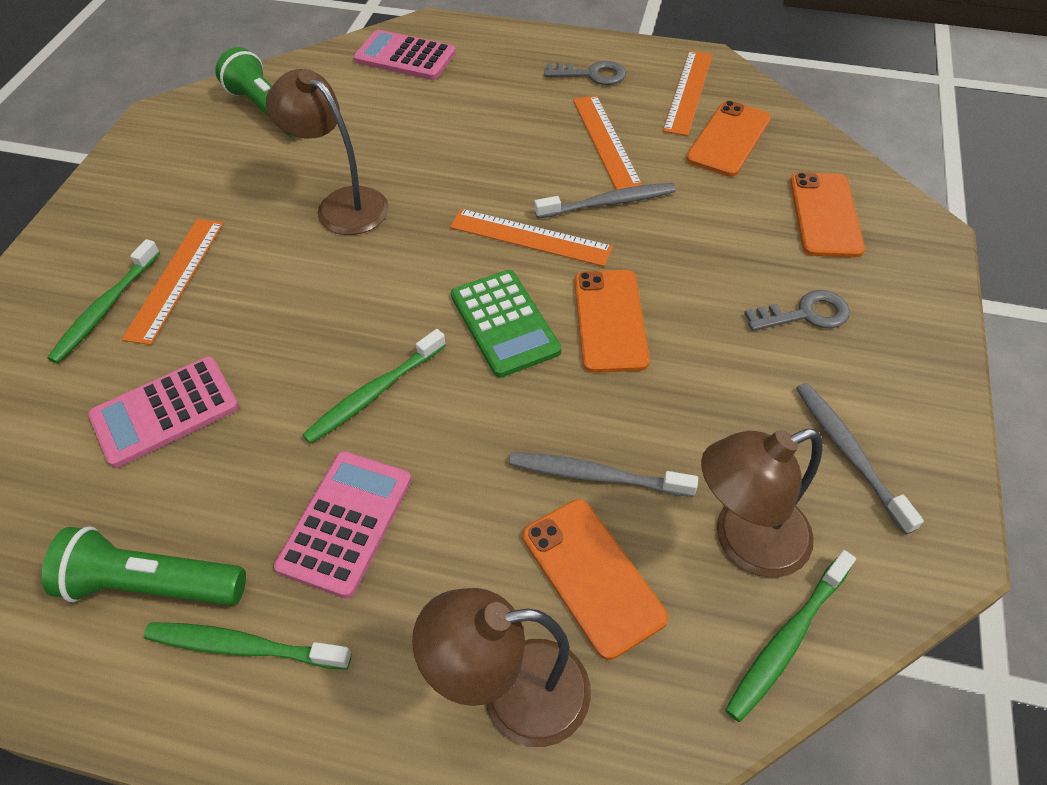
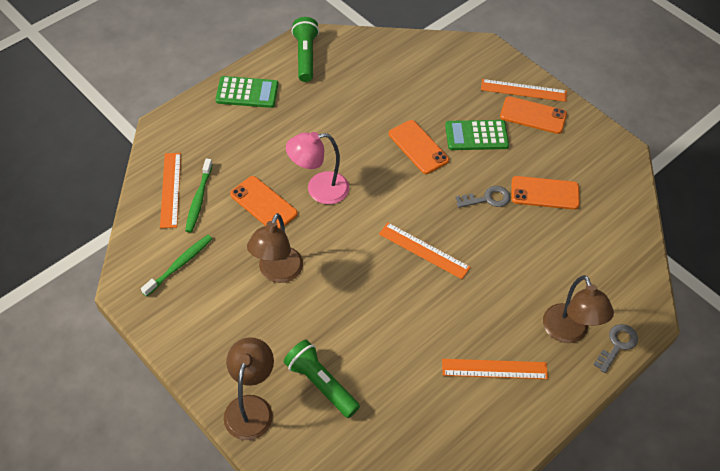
green calculator: 1 -> 2
green toothbrush: 4 -> 2
grey toothbrush: 3 -> 0
pink calculator: 3 -> 0
pink lamp: 0 -> 1

